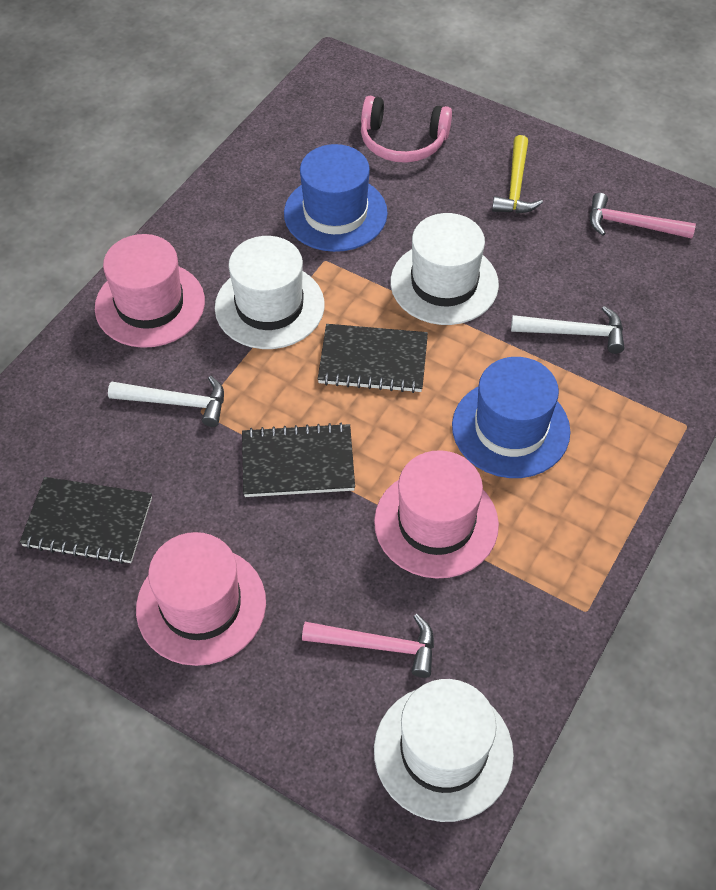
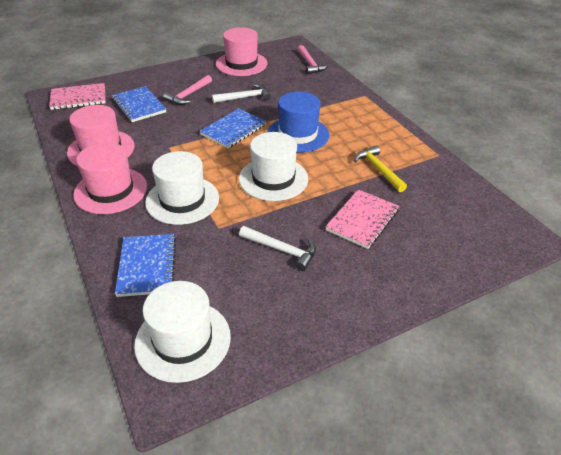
black notebook: 3 -> 0
blue hat: 2 -> 1
blue notebook: 0 -> 3
pink headphones: 1 -> 0
pink notebook: 0 -> 2

